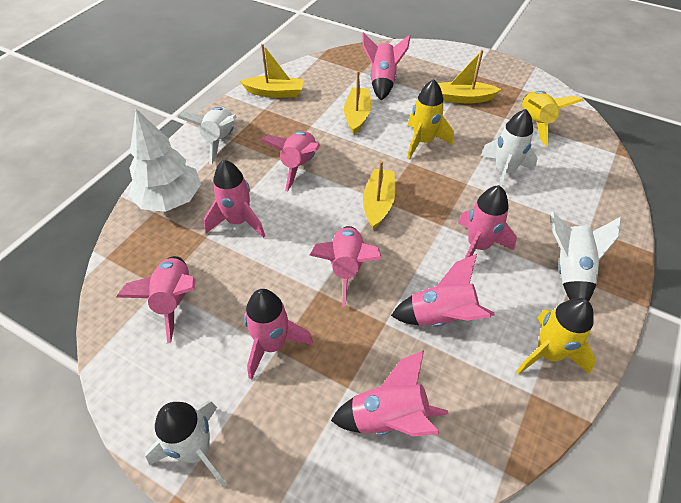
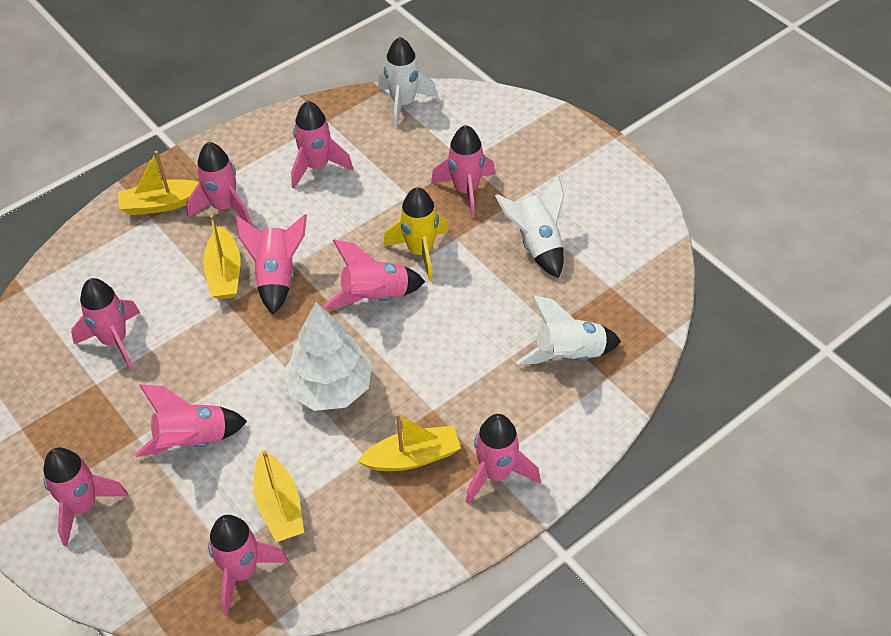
pink rocket: 9 -> 10
white rocket: 4 -> 3
yellow rocket: 3 -> 1

